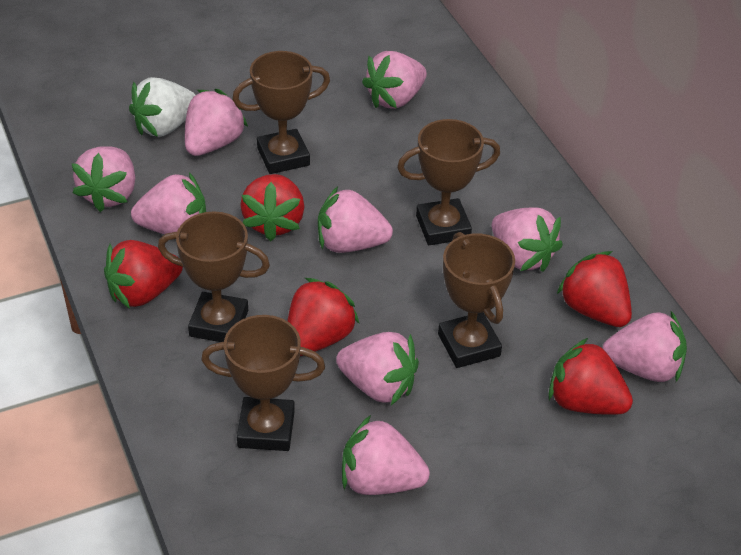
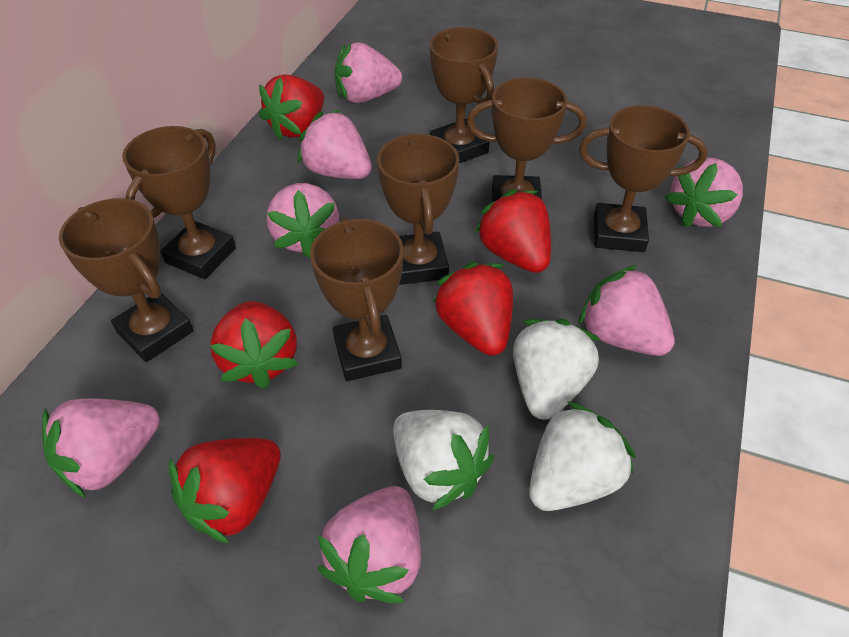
brown trophy: 5 -> 7
pink strawberry: 9 -> 7
white strawberry: 1 -> 3

